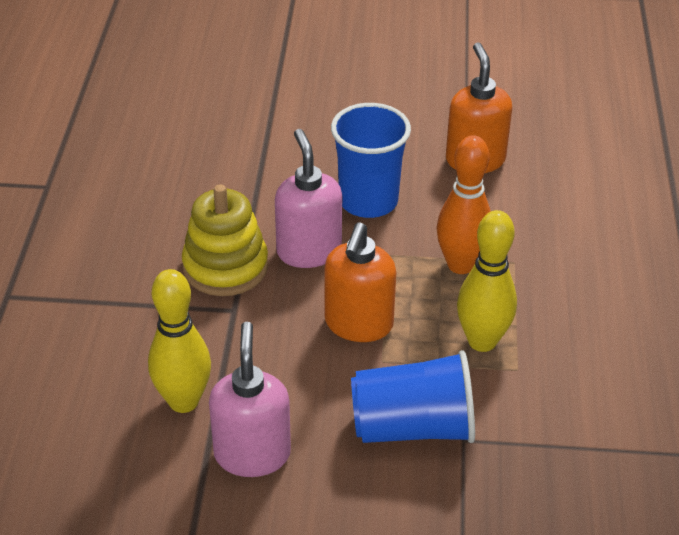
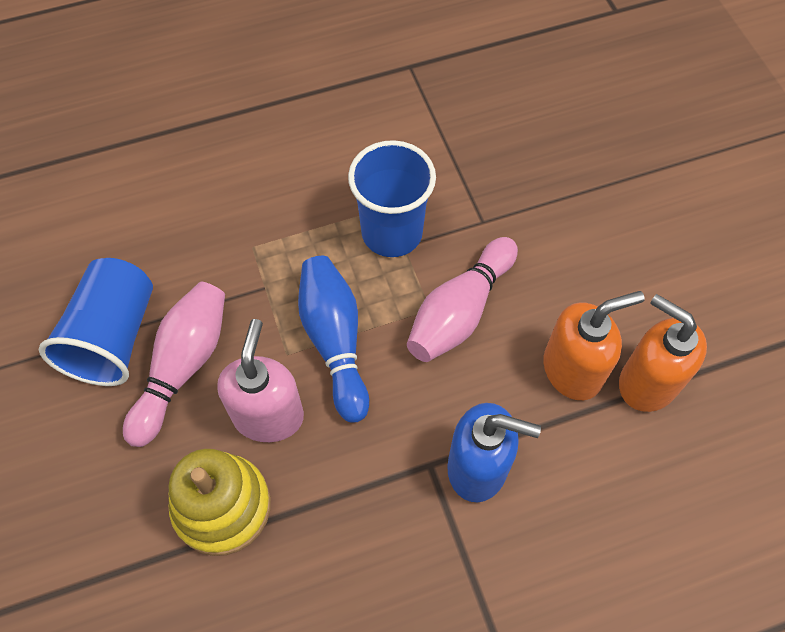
blue bowling pin: 0 -> 1
blue soap dispenser: 0 -> 1
orange bowling pin: 1 -> 0
pink bowling pin: 0 -> 2
pink soap dispenser: 2 -> 1
yellow bowling pin: 2 -> 0

